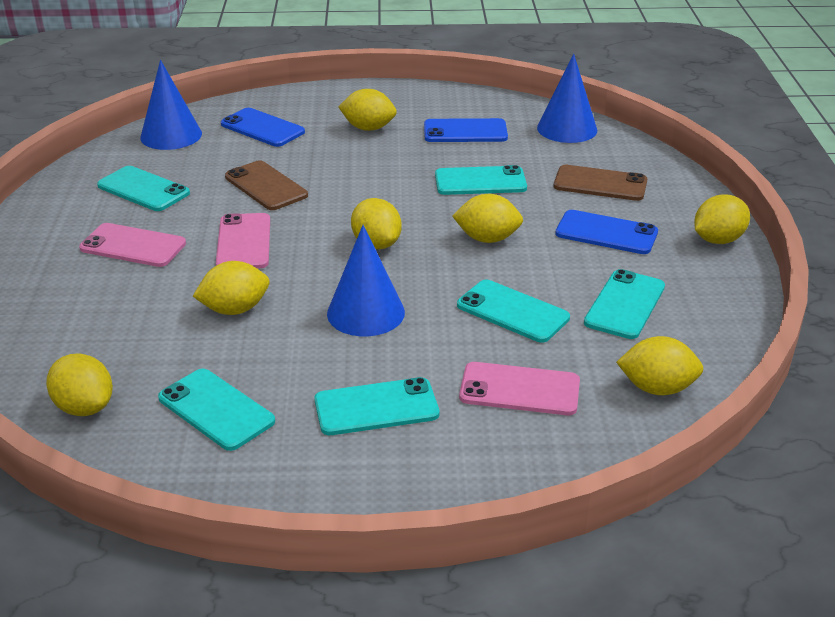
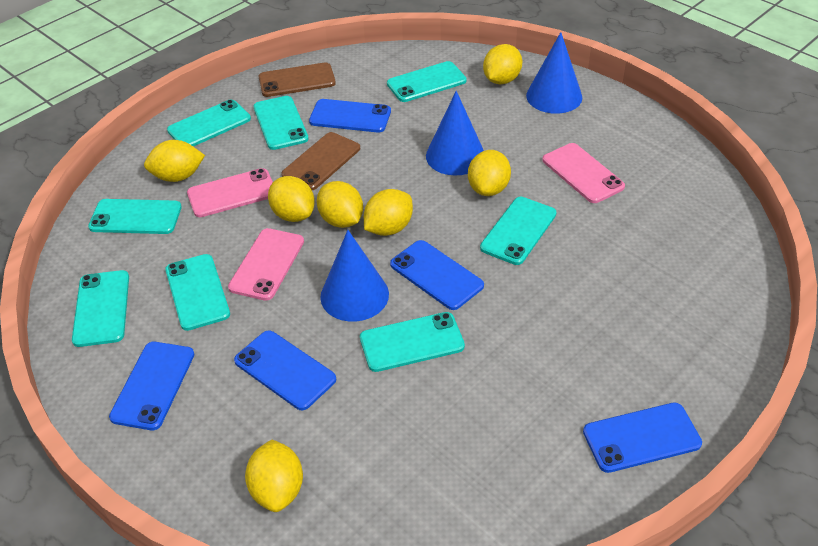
blue phone: 3 -> 5
turquoise phone: 6 -> 8

